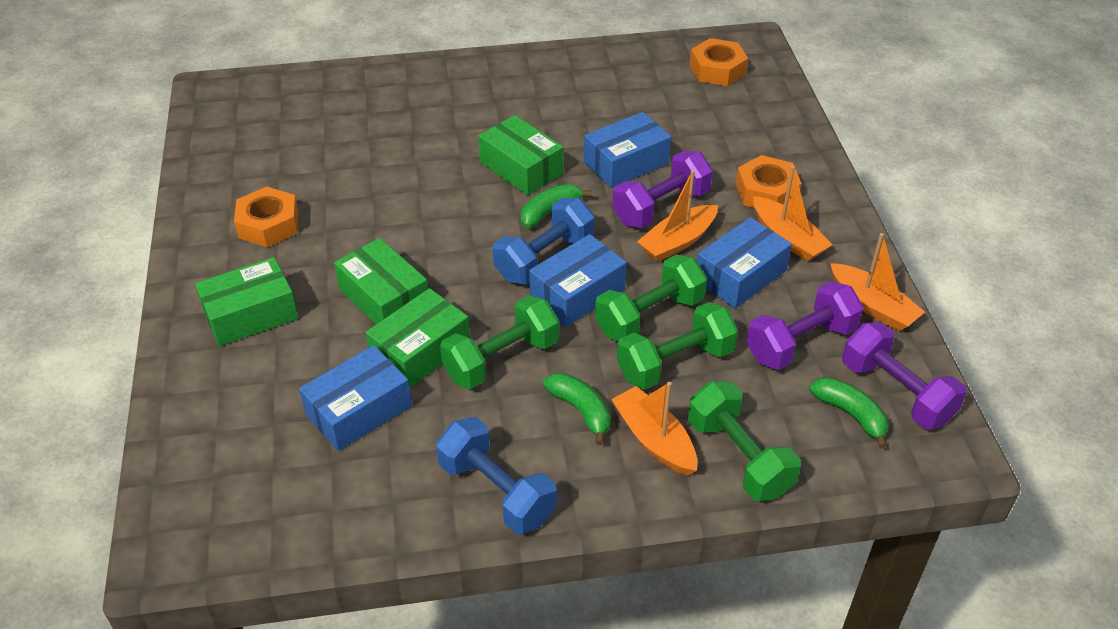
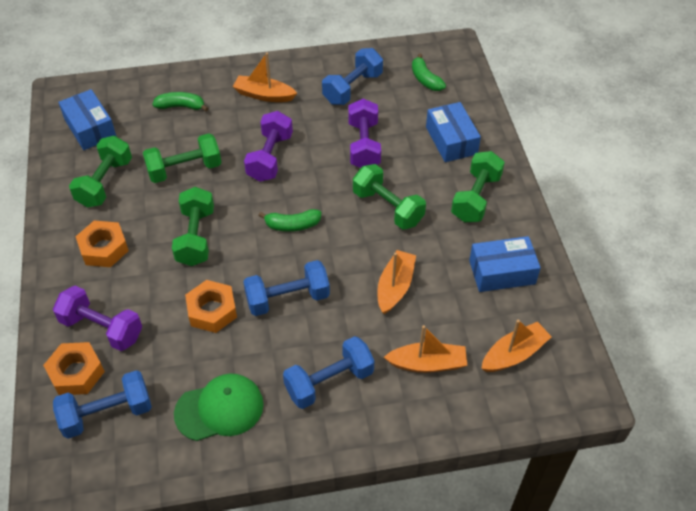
blue box: 4 -> 3
blue dumbbell: 2 -> 4
green box: 4 -> 0
green cap: 0 -> 1
green dumbbell: 4 -> 5

